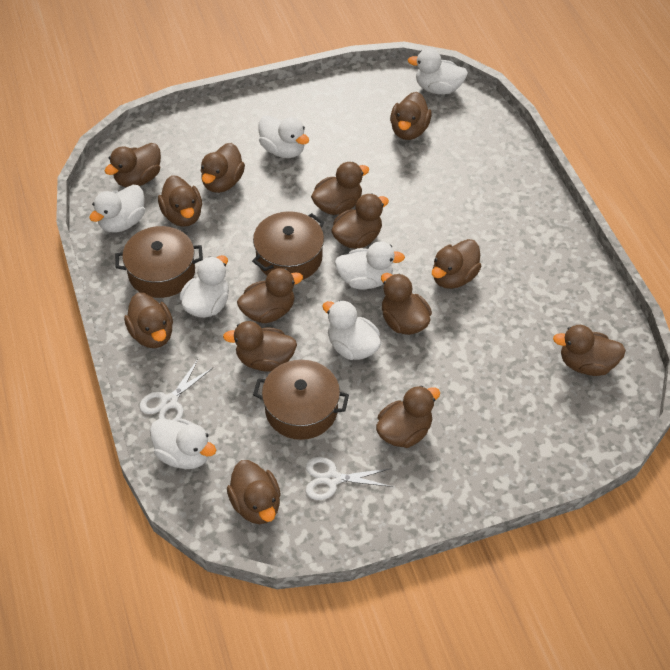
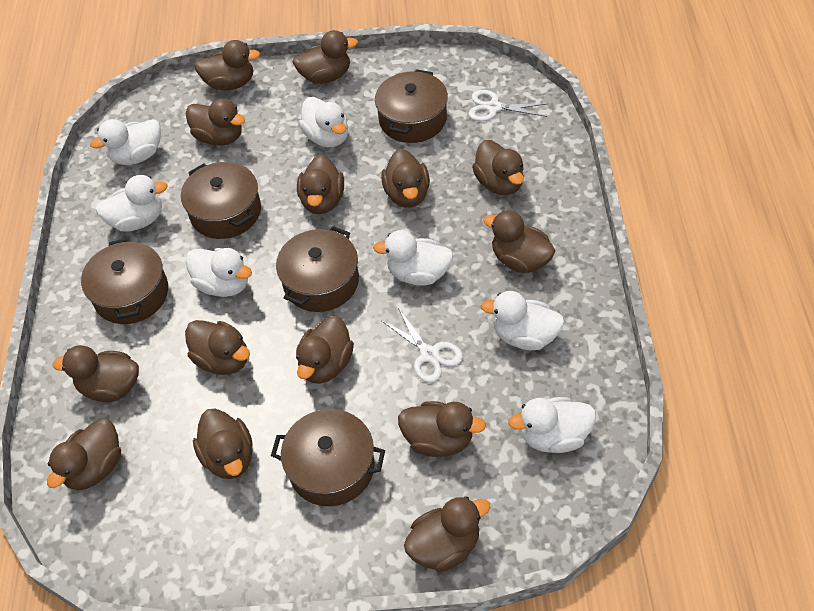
brown pot: 3 -> 5

